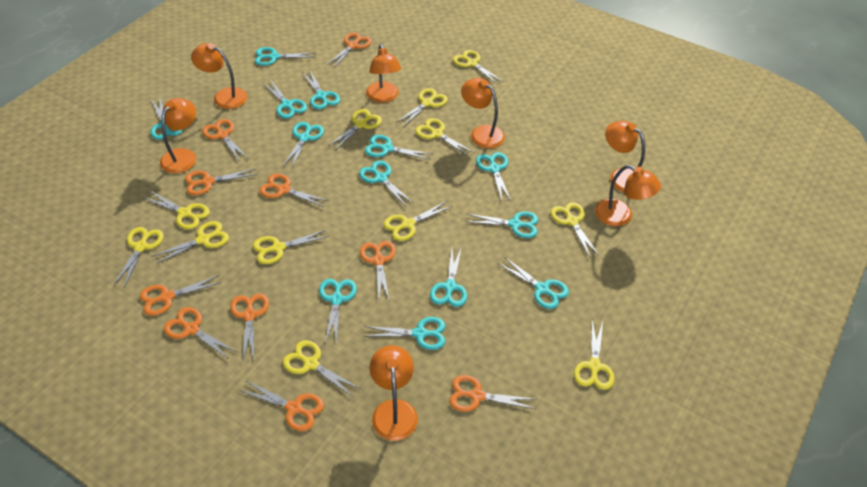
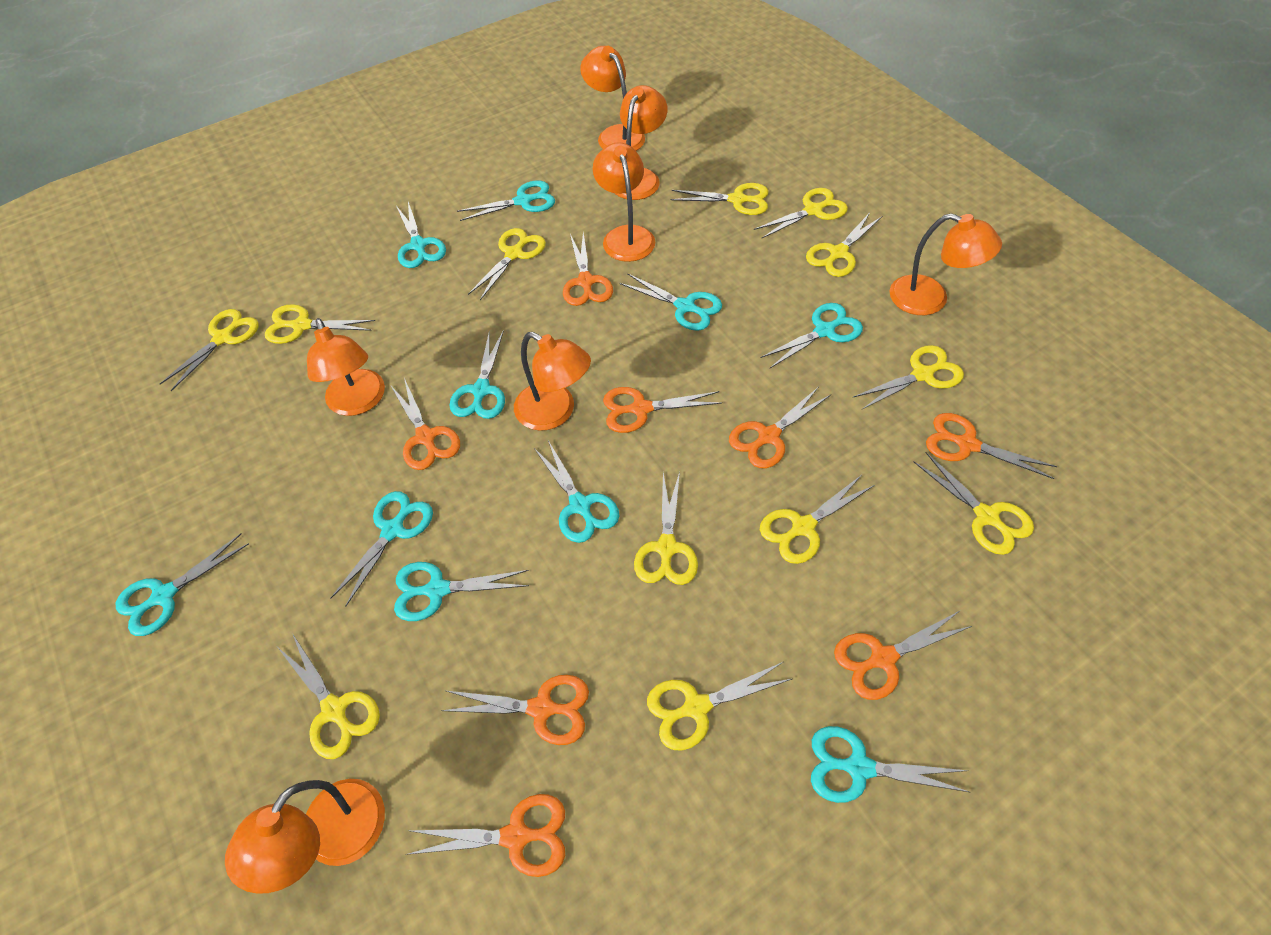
orange scissors: 10 -> 8
turquoise scissors: 13 -> 10

